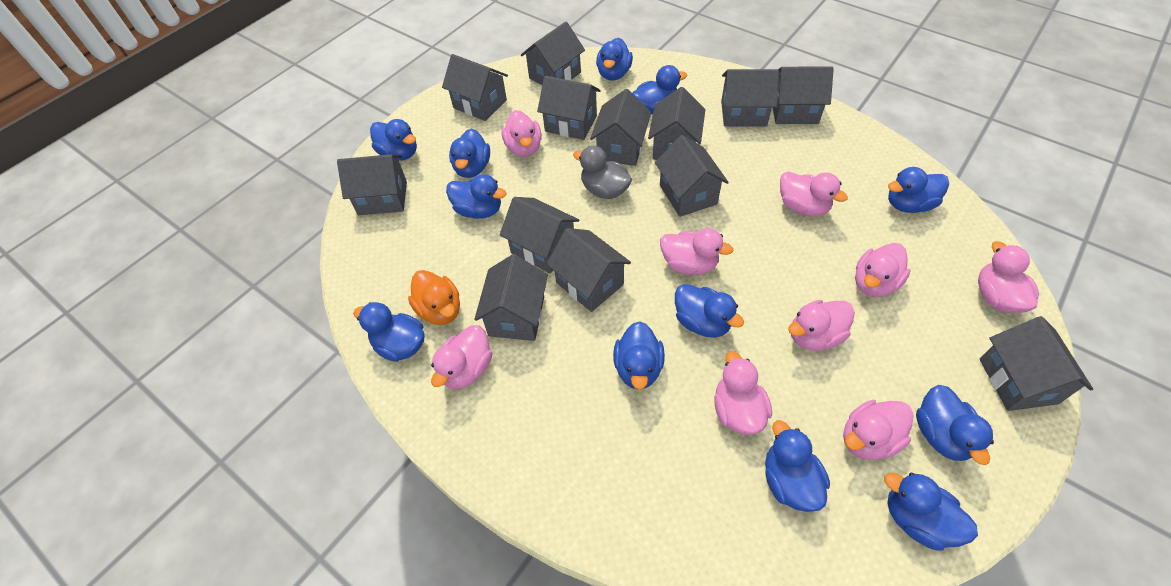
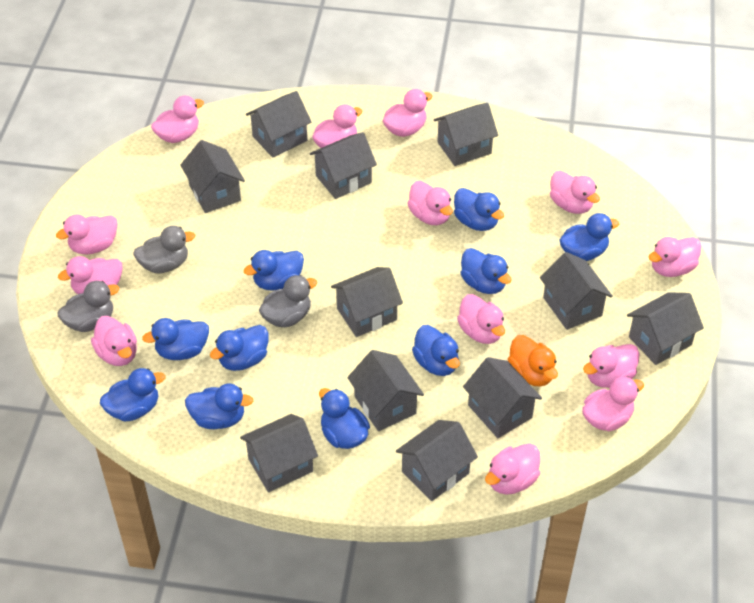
blue duck: 12 -> 10
grey duck: 1 -> 3
grey house: 13 -> 11
pink duck: 9 -> 13

